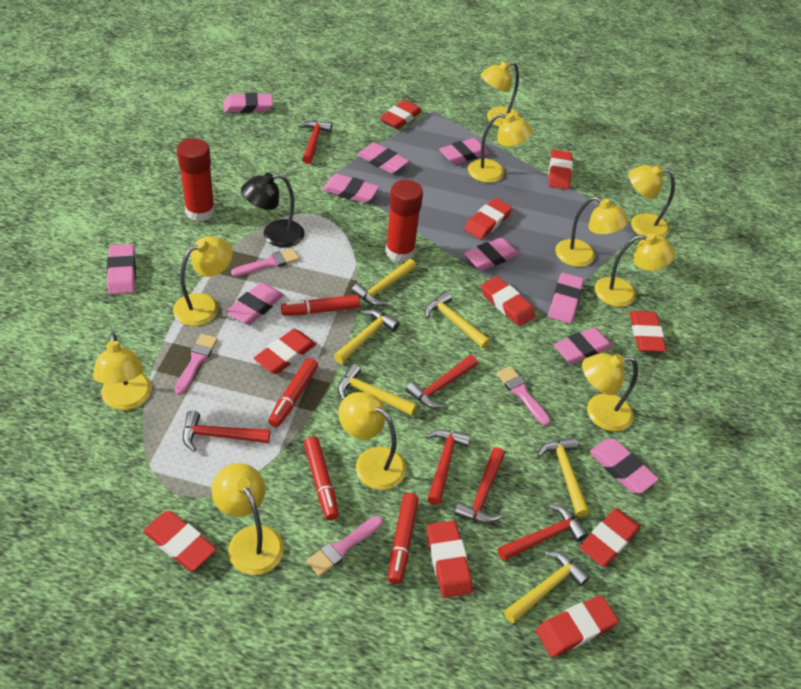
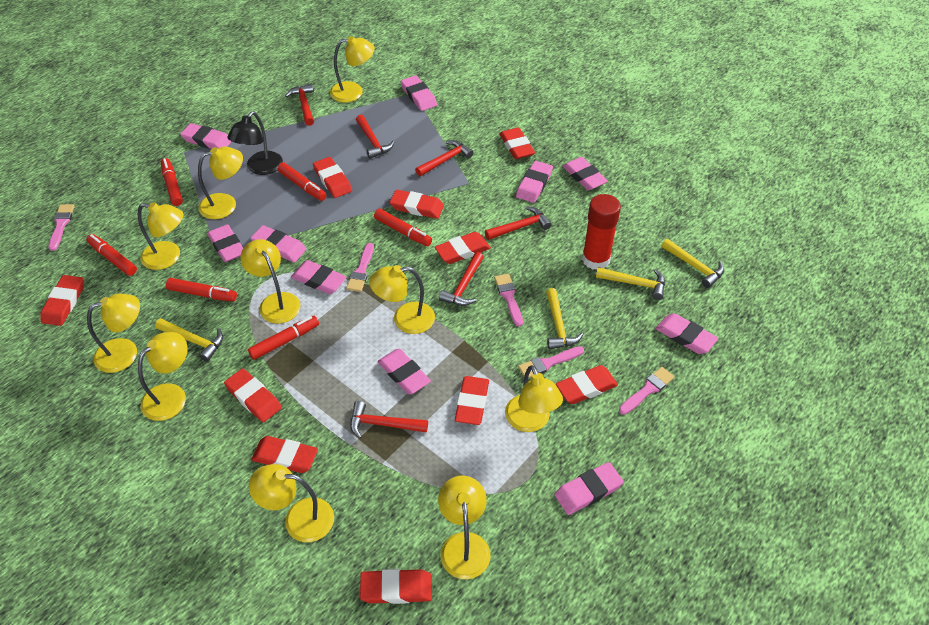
pink brush: 4 -> 5
red glue stick: 2 -> 1
red marker: 4 -> 6
yellow hammer: 6 -> 4

